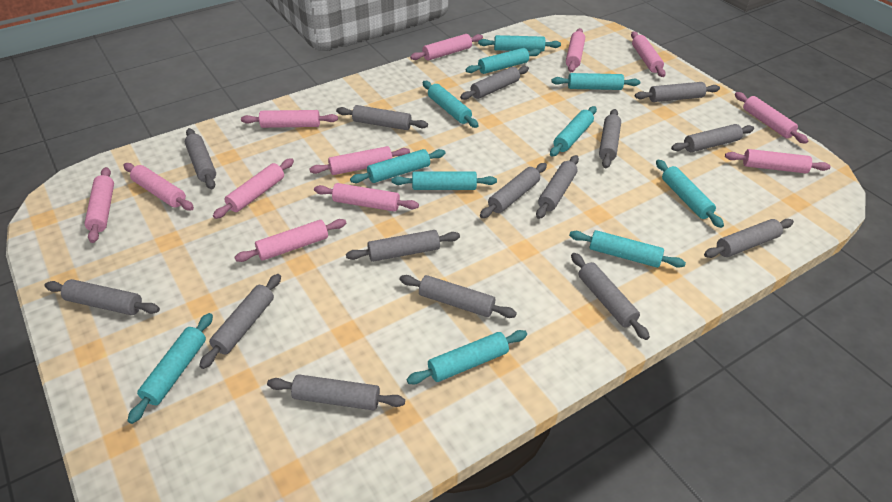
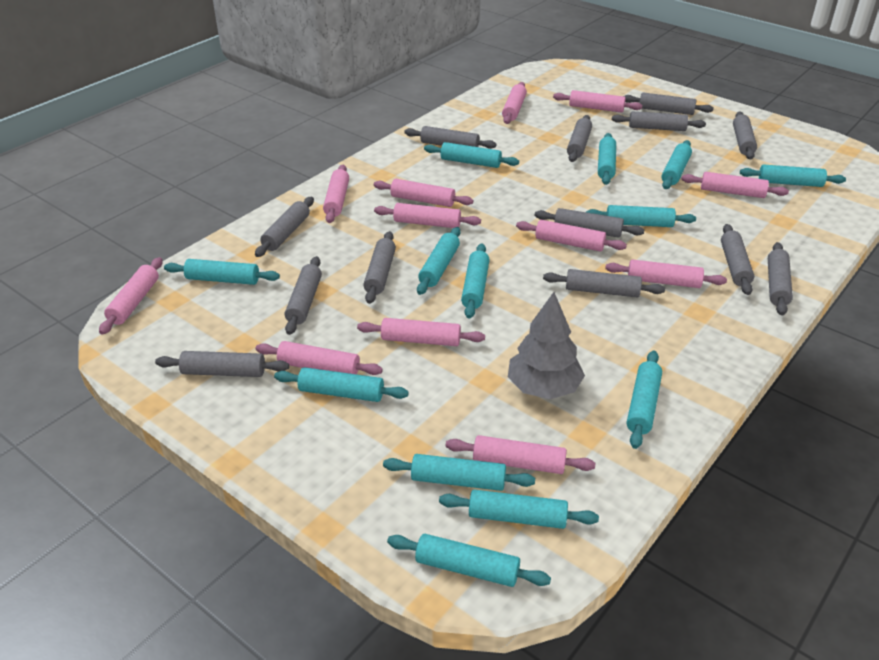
grey rolling pin: 15 -> 13
grey tree: 0 -> 1
turquoise rolling pin: 11 -> 13

